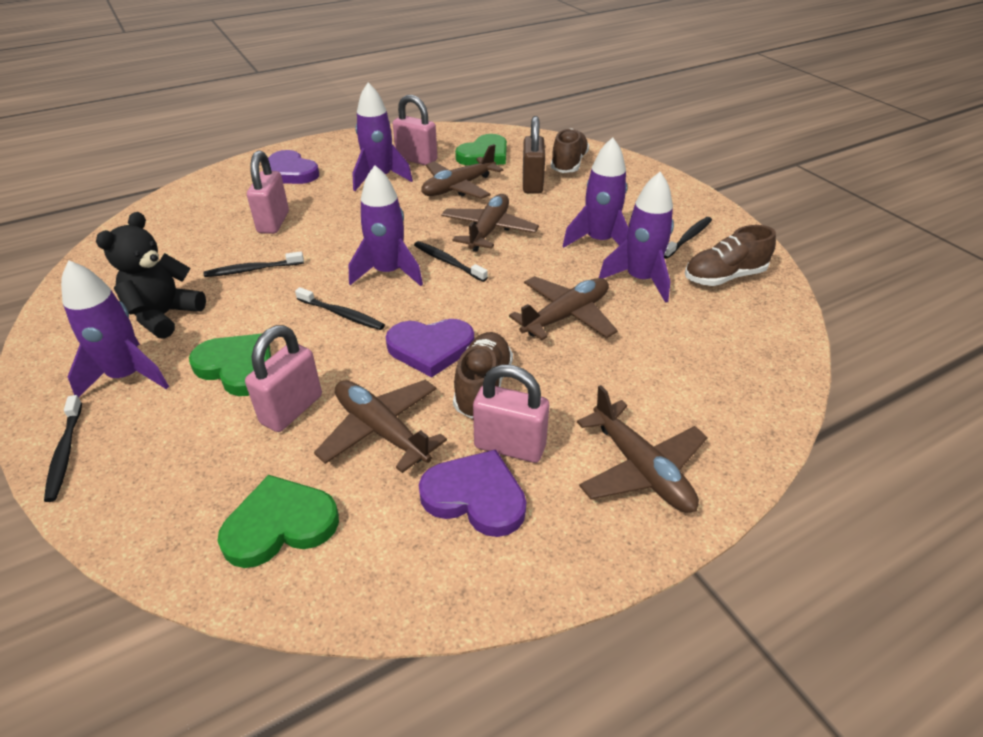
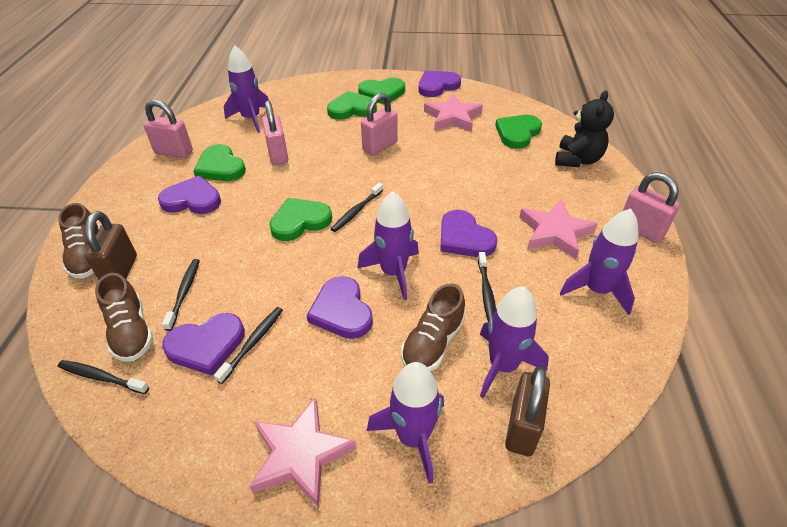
brown padlock: 1 -> 2
brown plane: 5 -> 0
green heart: 3 -> 5
pink star: 0 -> 3
purple heart: 3 -> 5

